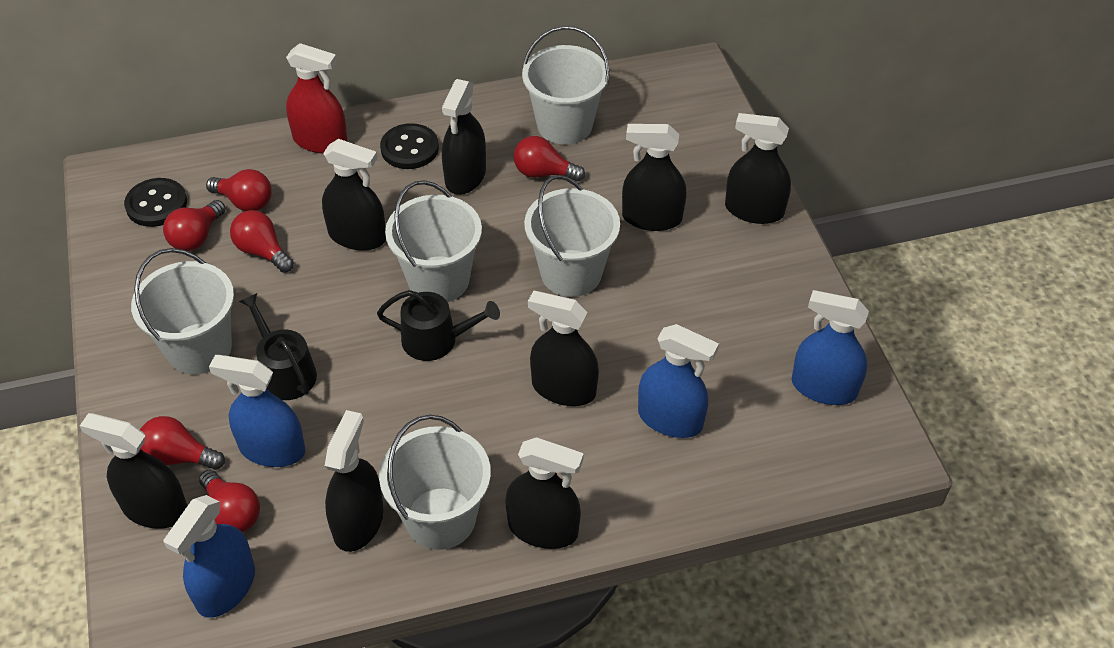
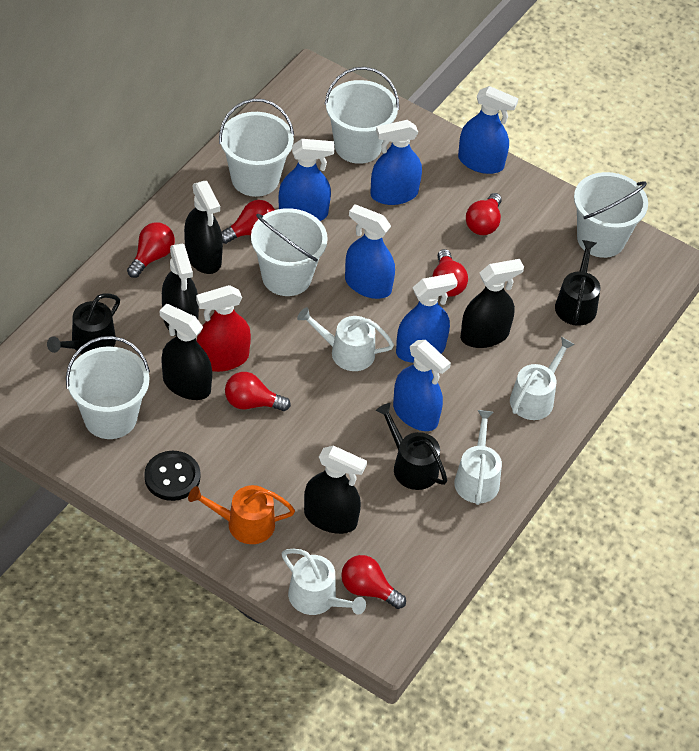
black button: 2 -> 1
black spray bottle: 8 -> 5
black watering can: 2 -> 3
blue spray bottle: 4 -> 6
orange watering can: 0 -> 1
white watering can: 0 -> 4

